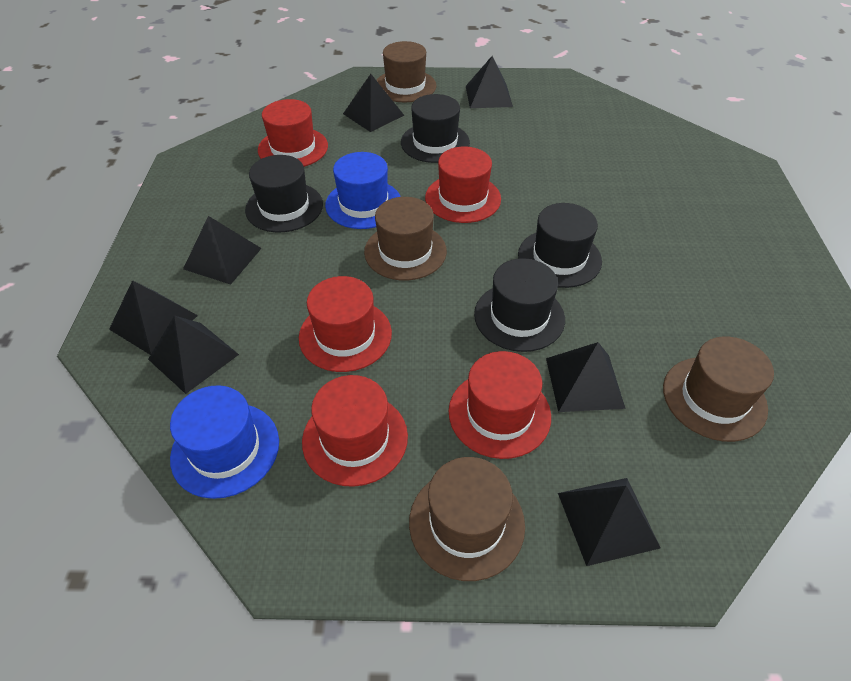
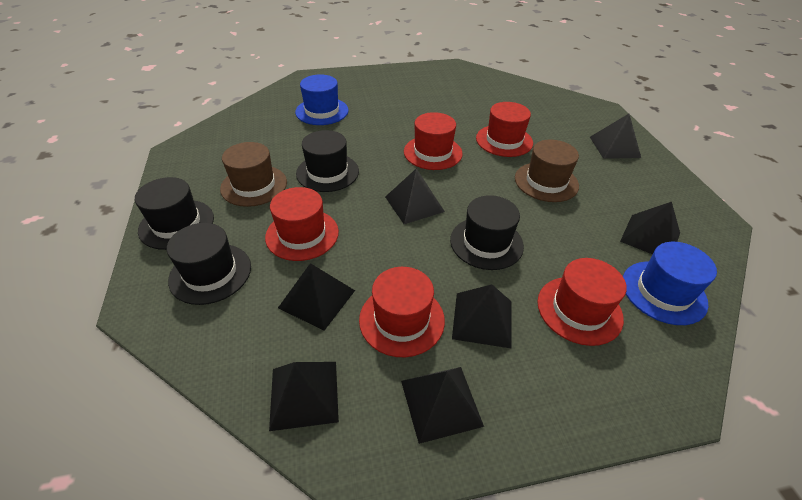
brown hat: 4 -> 2

